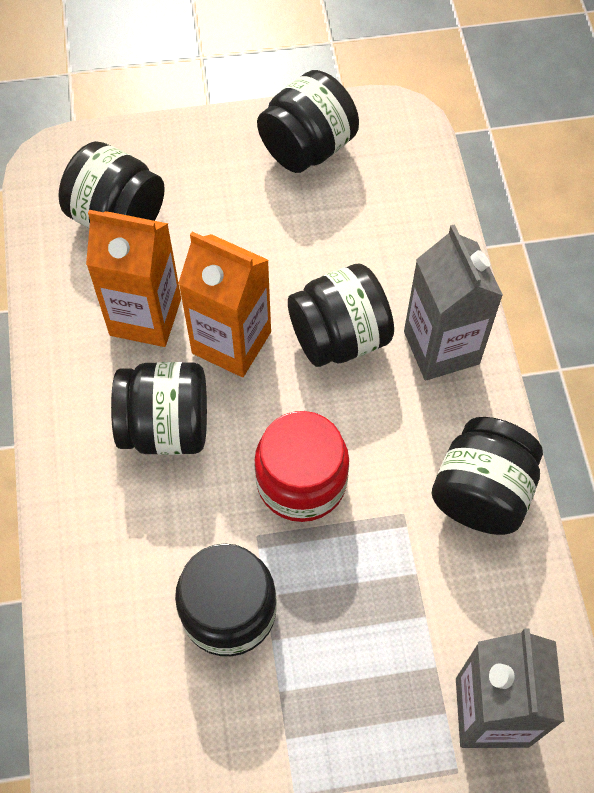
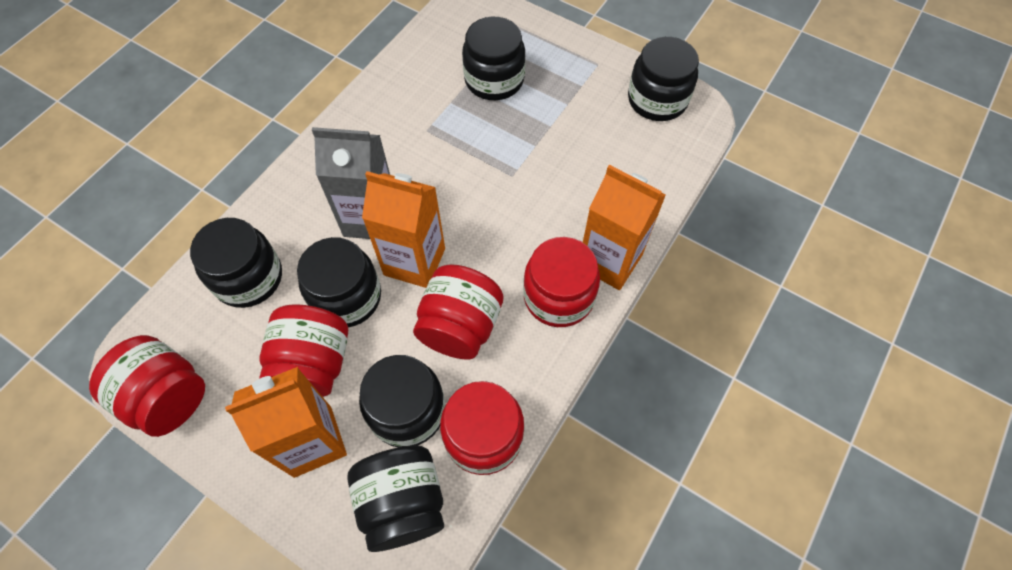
grey carton: 2 -> 1
orange carton: 2 -> 3
red jar: 1 -> 5

